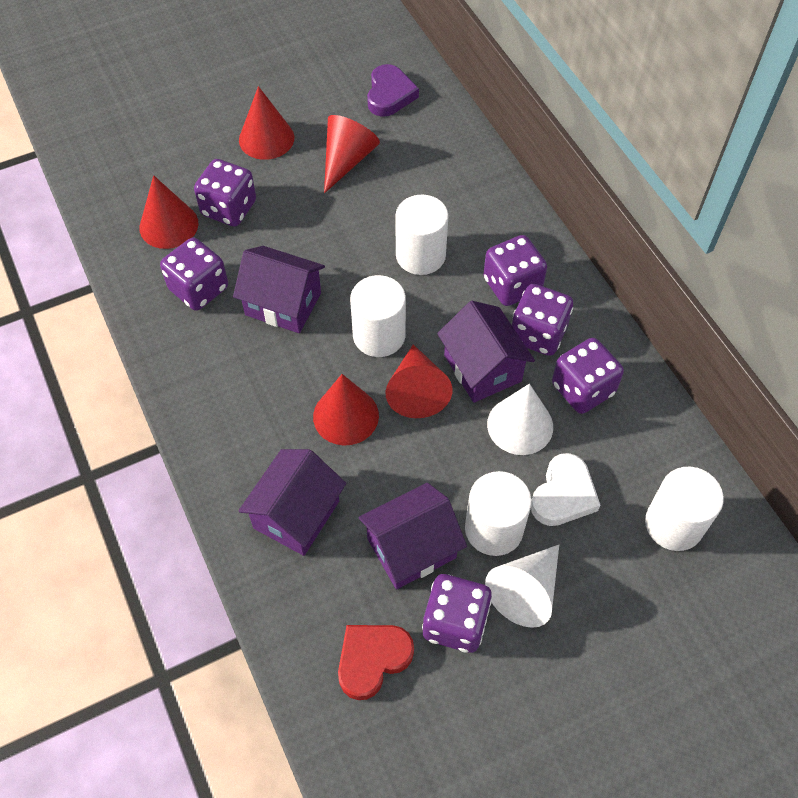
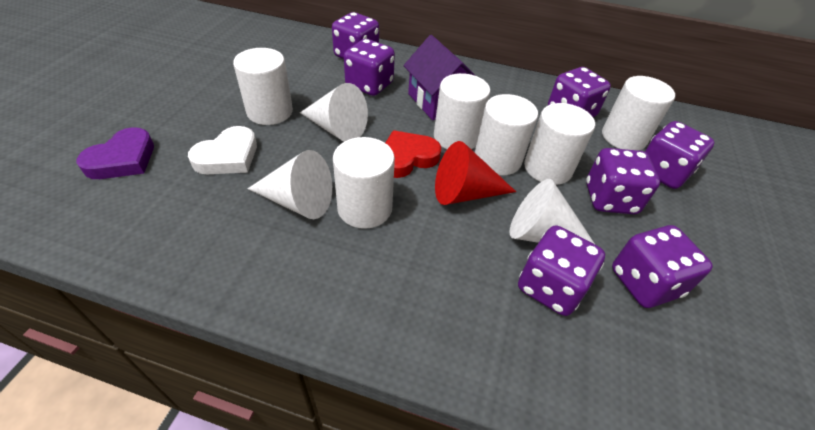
purple dice: 6 -> 7
purple house: 4 -> 1
red cone: 5 -> 1
white cone: 2 -> 3
white cylinder: 4 -> 6

